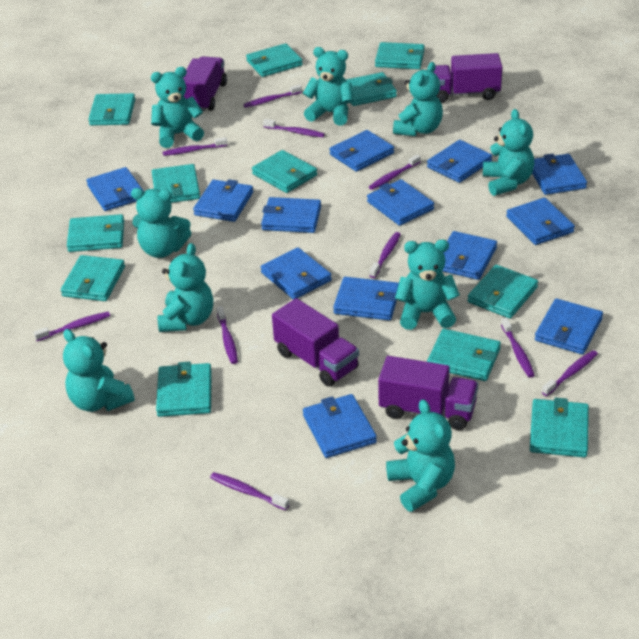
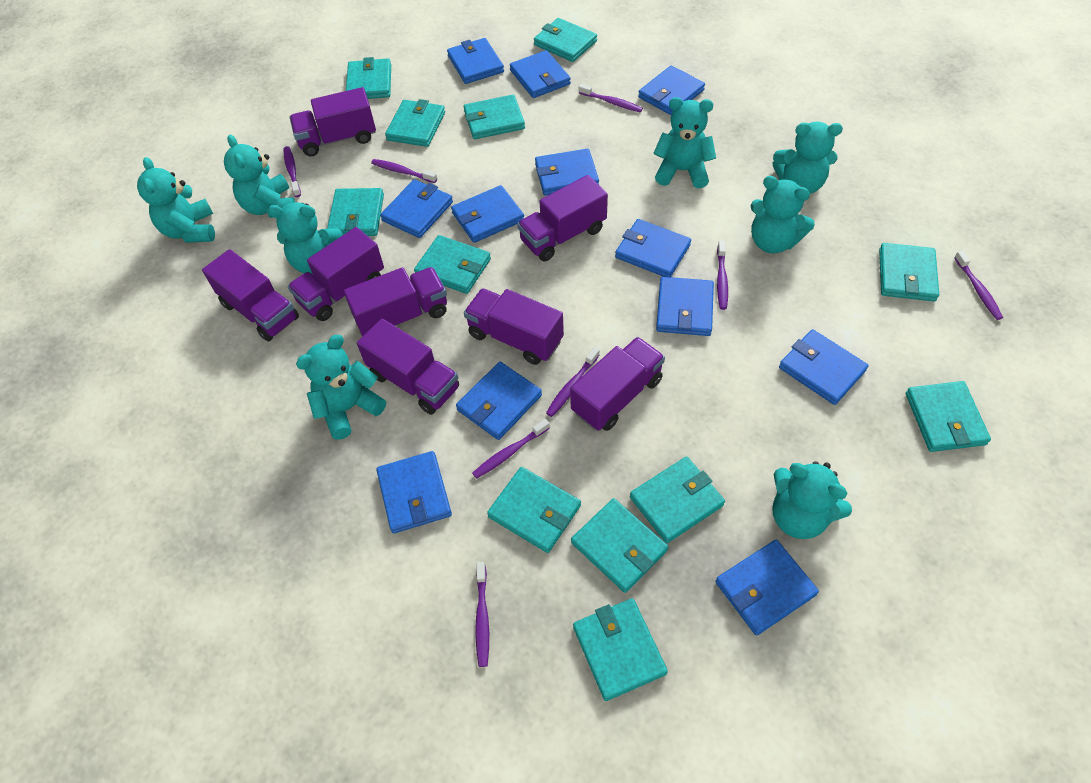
blue wallet: 13 -> 12
purple toothbrush: 10 -> 8
purple truck: 4 -> 8
turquoise teddy bear: 9 -> 8

